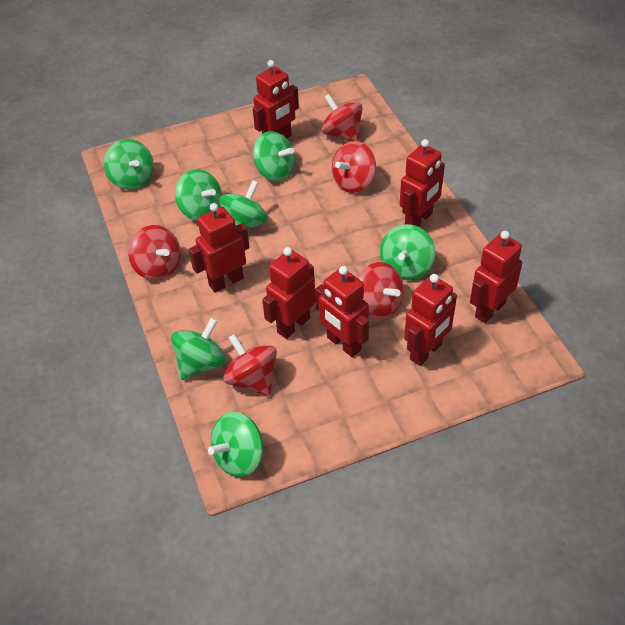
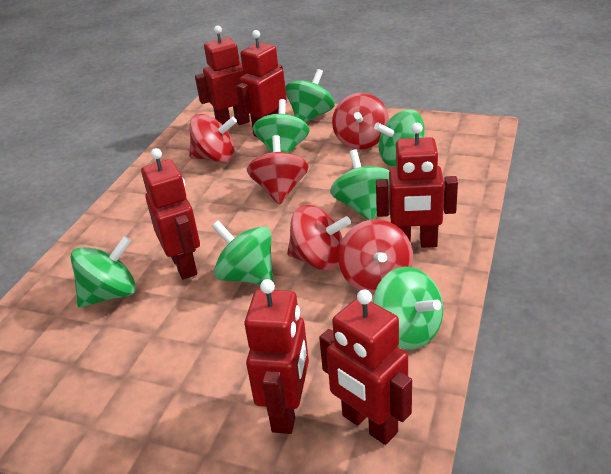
red robot: 7 -> 6

